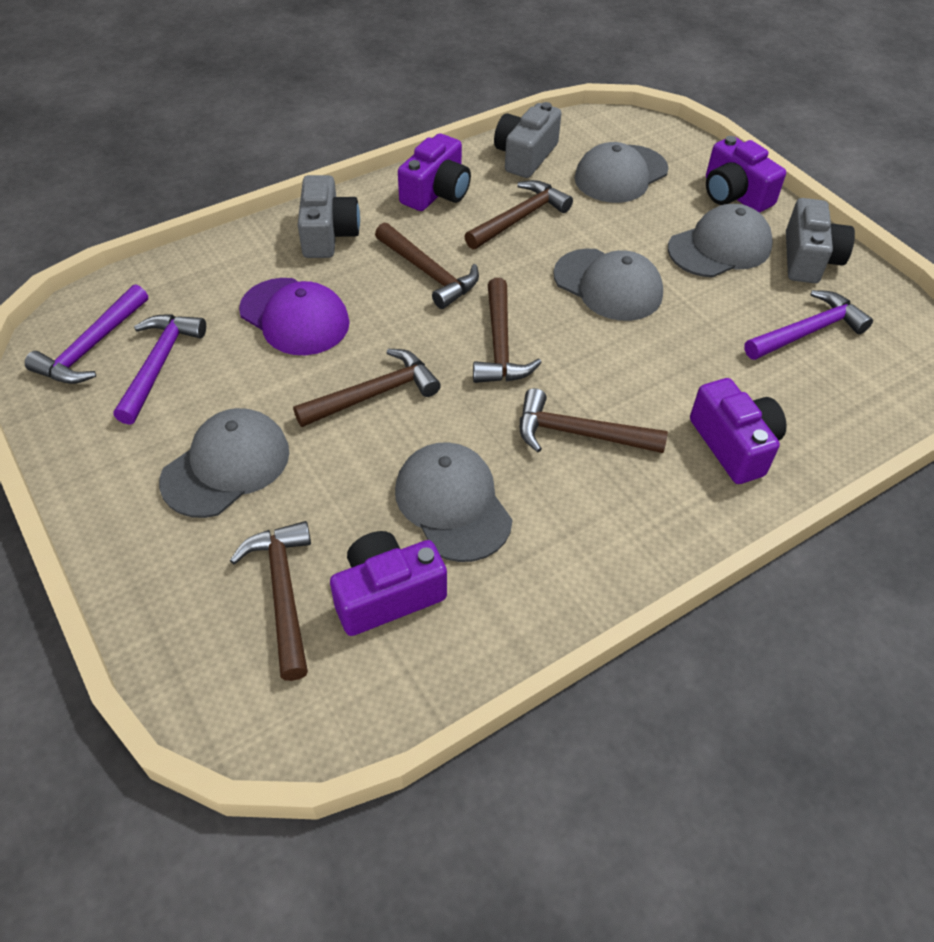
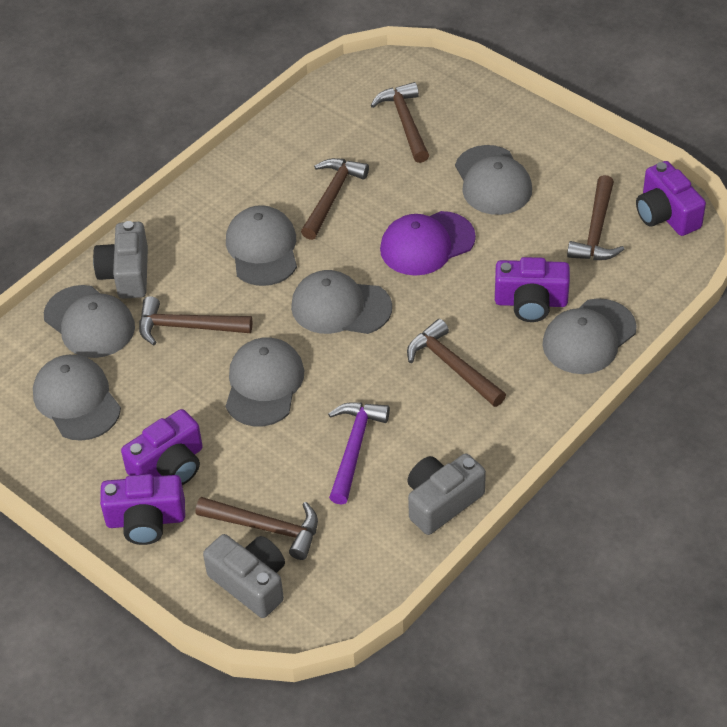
grey cap: 5 -> 7
purple hammer: 3 -> 1

